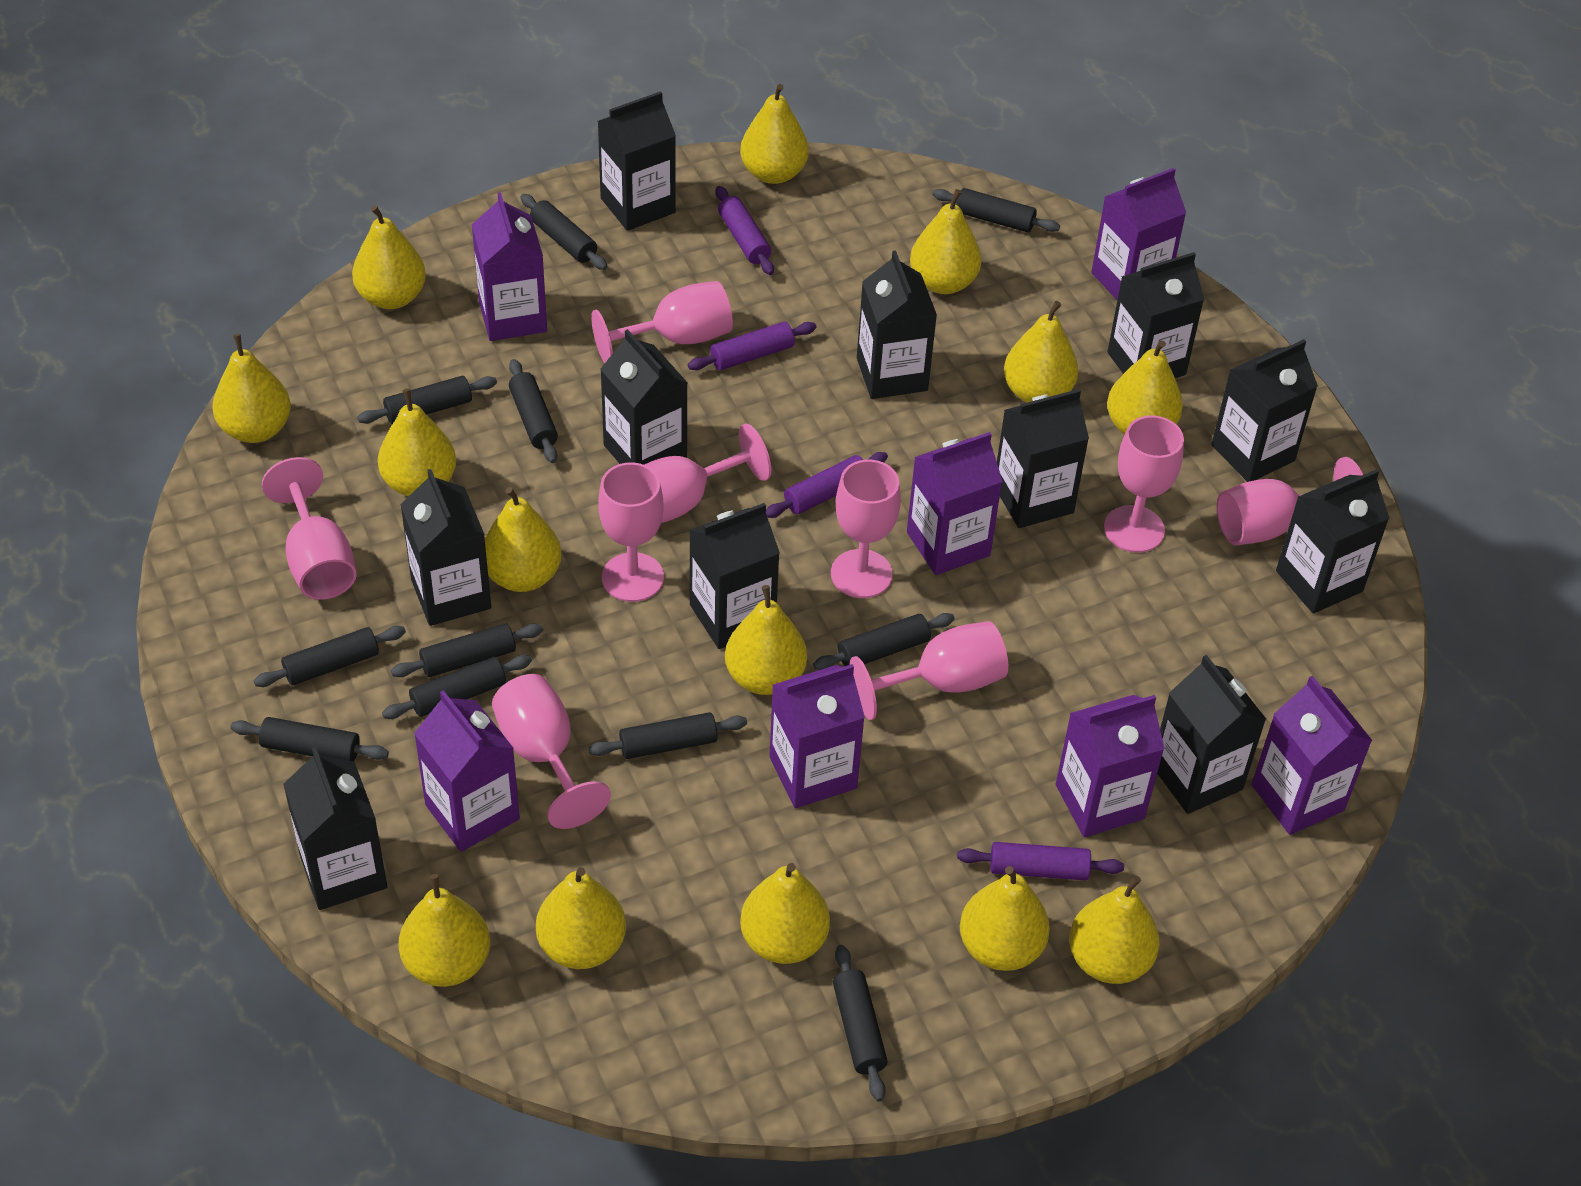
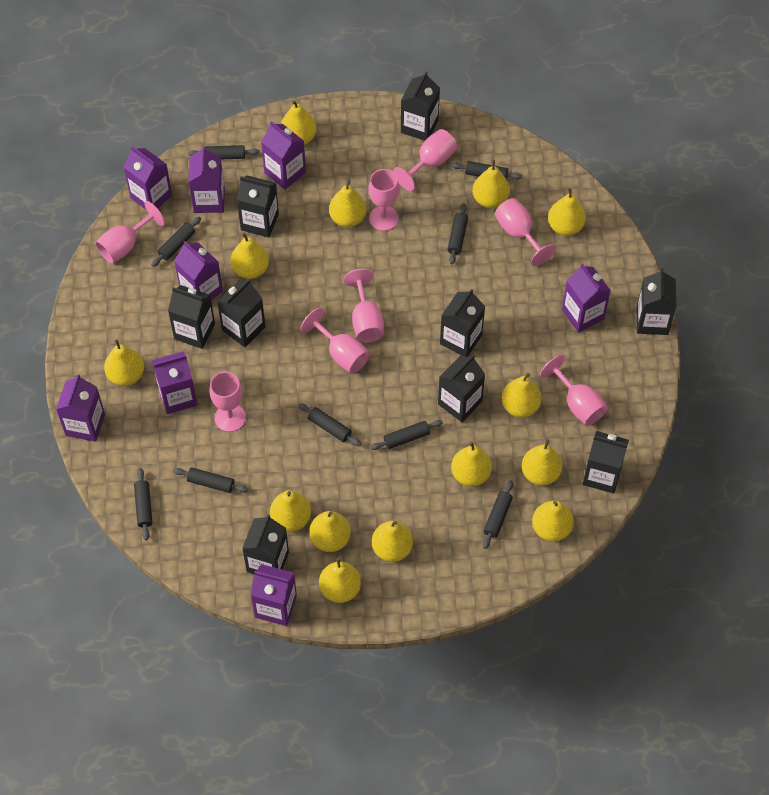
black carton: 11 -> 9
black rolling pin: 11 -> 9
pink goblet: 9 -> 8
purple carton: 7 -> 8
purple rolling pin: 4 -> 0

